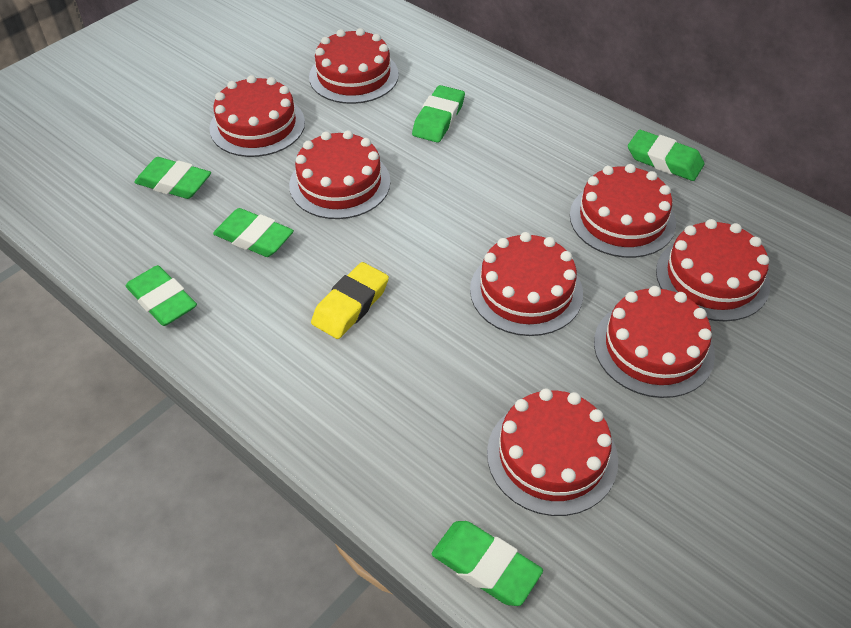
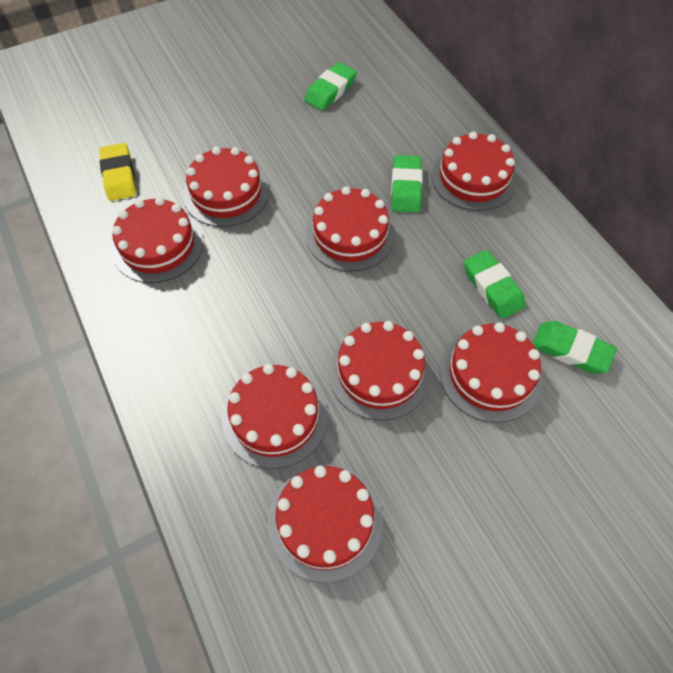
green eraser: 6 -> 4

